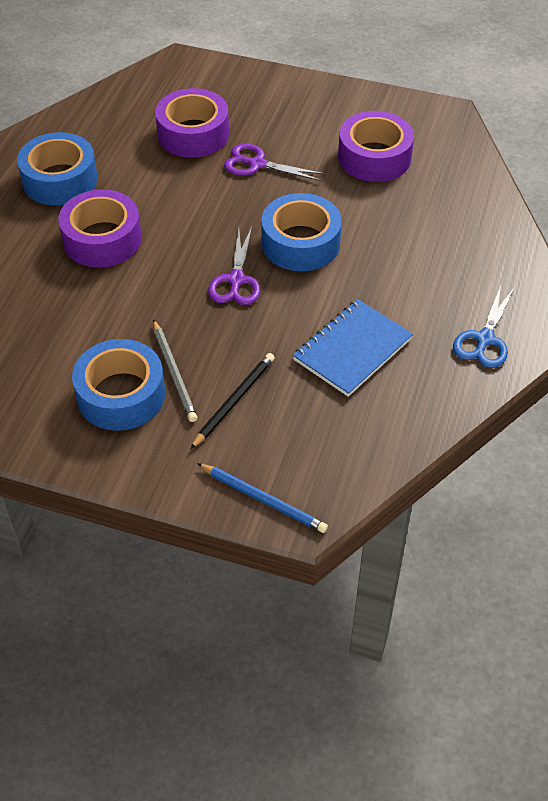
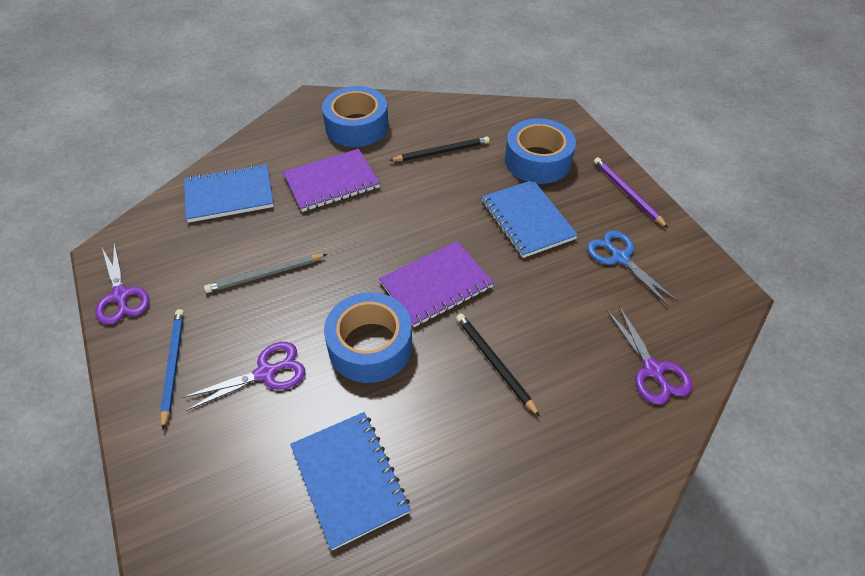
black pencil: 1 -> 2
blue notebook: 1 -> 3
purple notebook: 0 -> 2
purple pencil: 0 -> 1
purple scissors: 2 -> 3
purple tape: 3 -> 0

